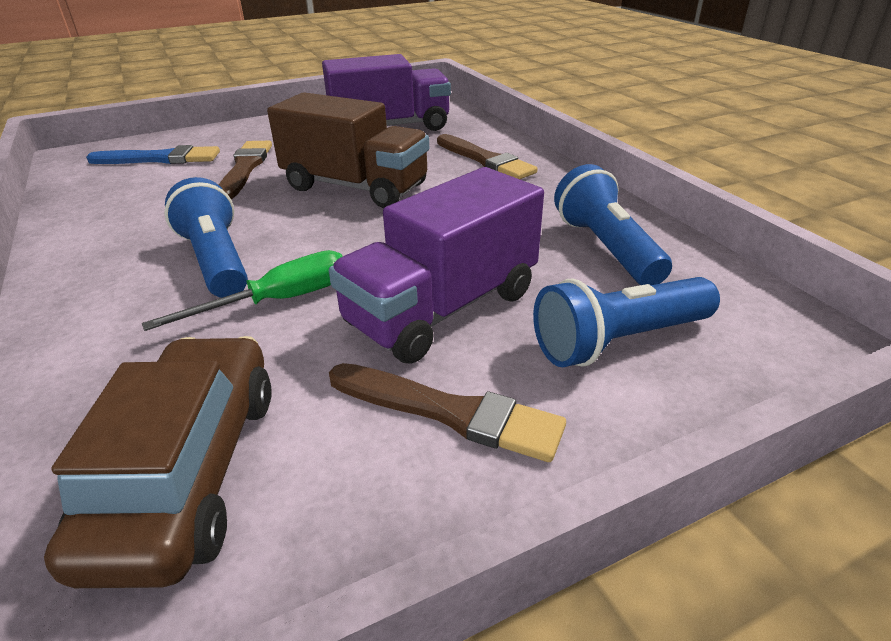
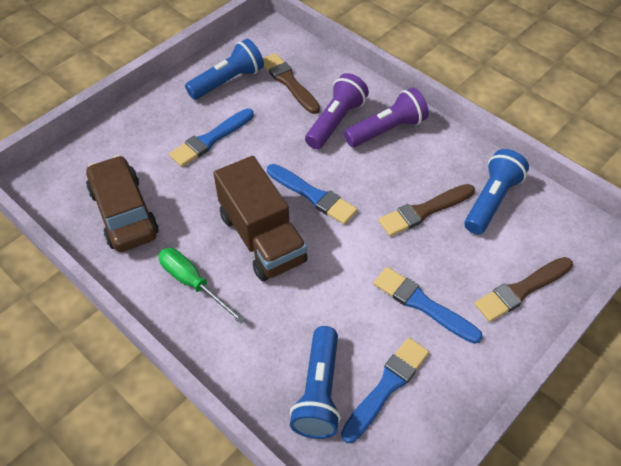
blue brush: 1 -> 4
purple flashlight: 0 -> 2
purple truck: 2 -> 0

